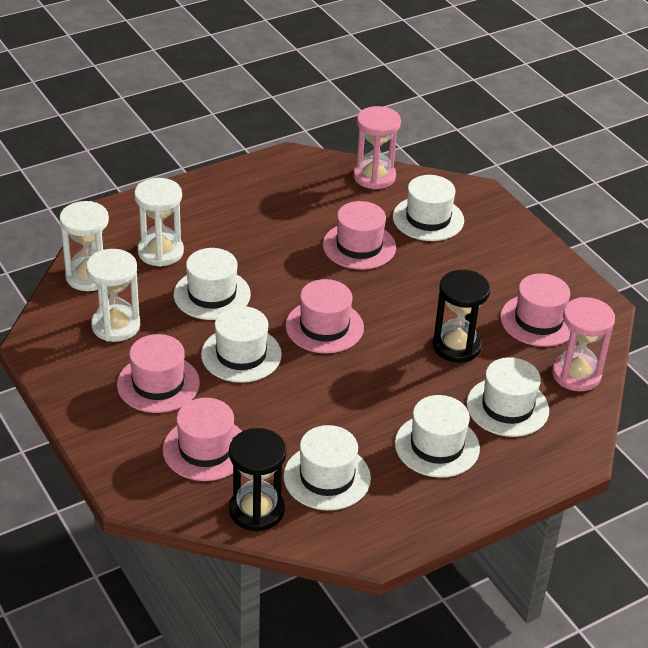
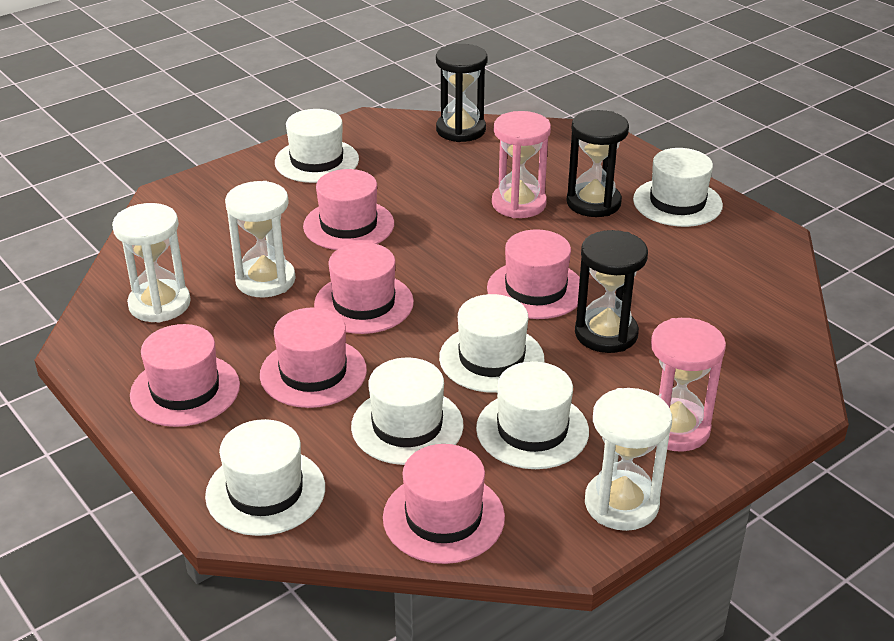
black hourglass: 2 -> 3
pink hat: 5 -> 6

